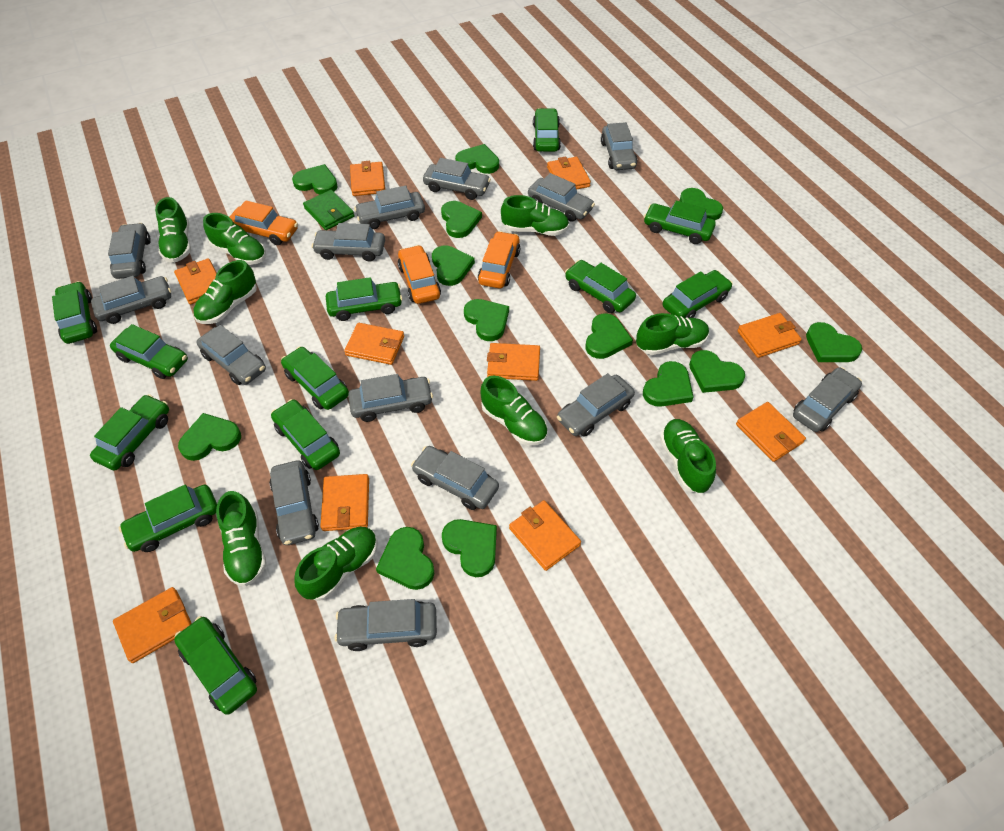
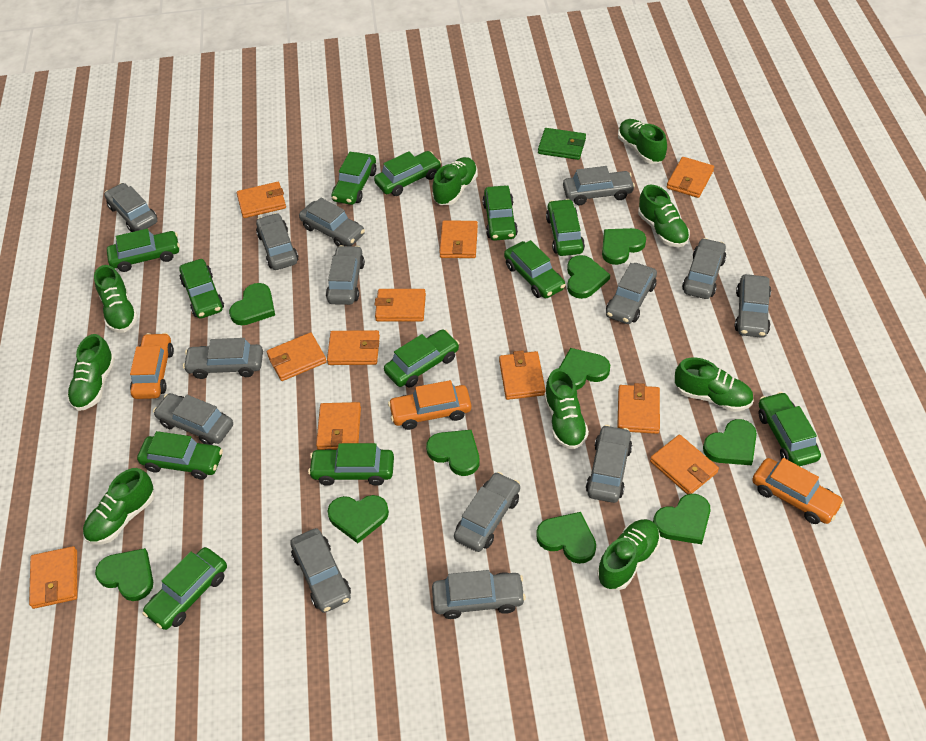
green heart: 13 -> 10
orange wallet: 10 -> 11

